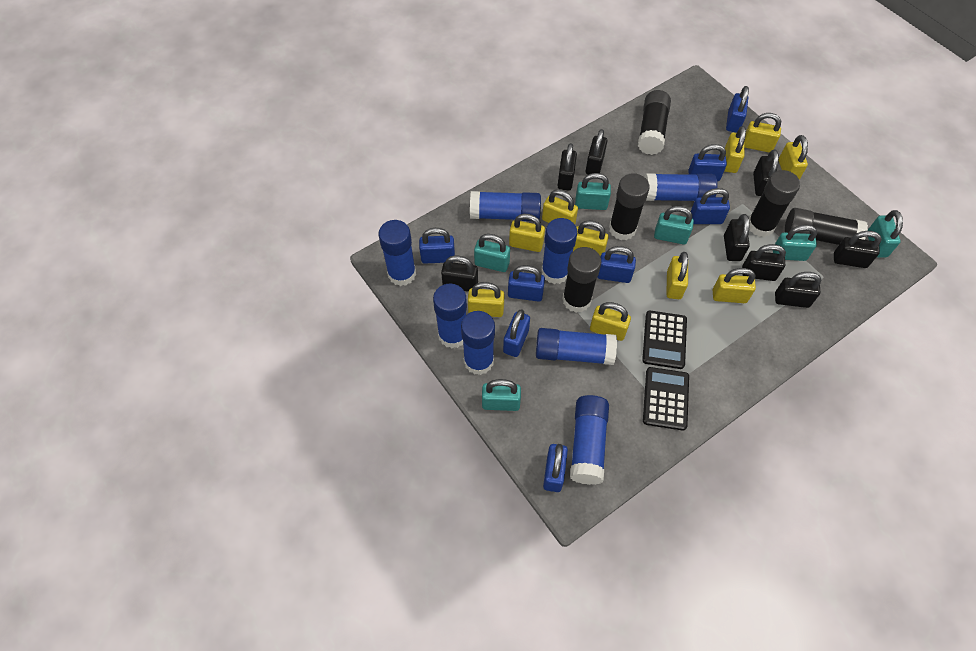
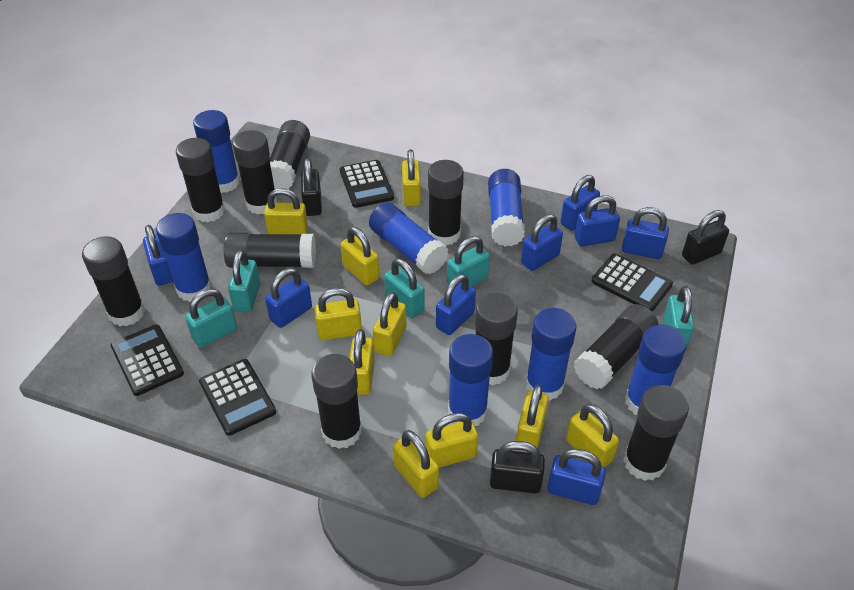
black calculator: 2 -> 4
black glue stick: 5 -> 10
black padlock: 8 -> 3
blue glue stick: 8 -> 7
turquoise padlock: 6 -> 5

